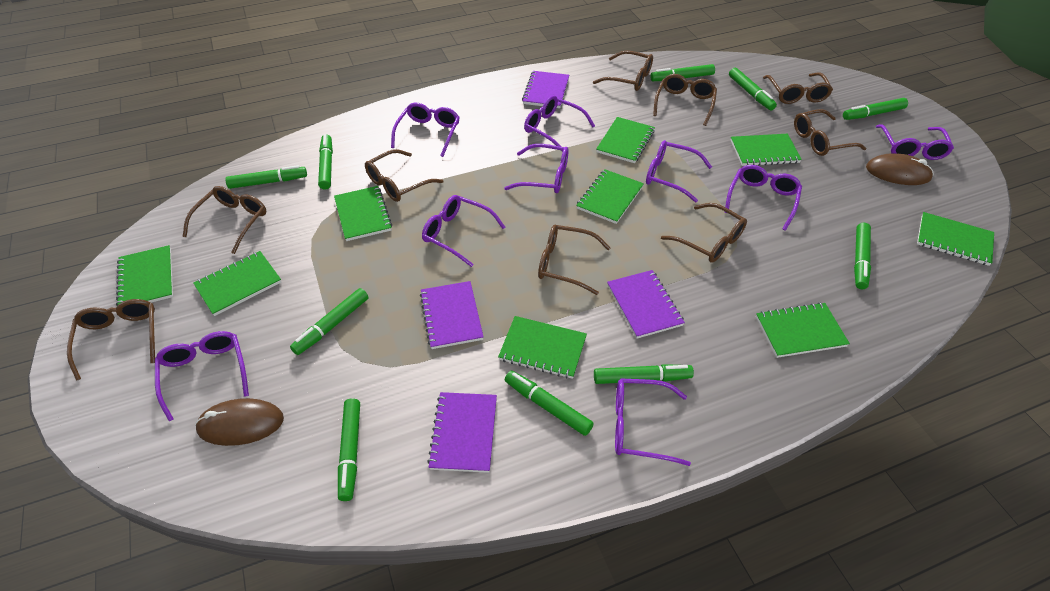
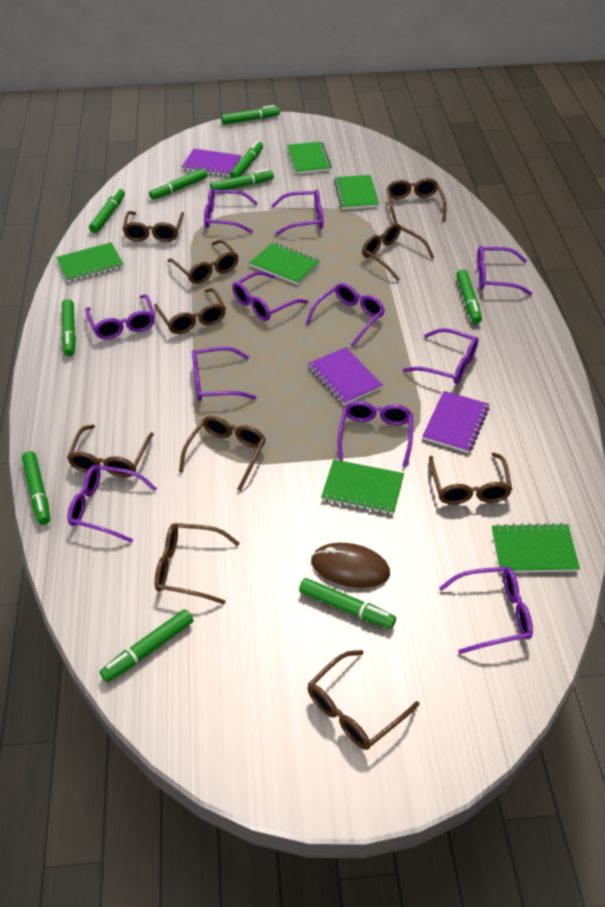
brown glasses: 9 -> 10
brown mouse: 2 -> 1
green notebook: 9 -> 6
purple glasses: 9 -> 11
purple notebook: 4 -> 3

